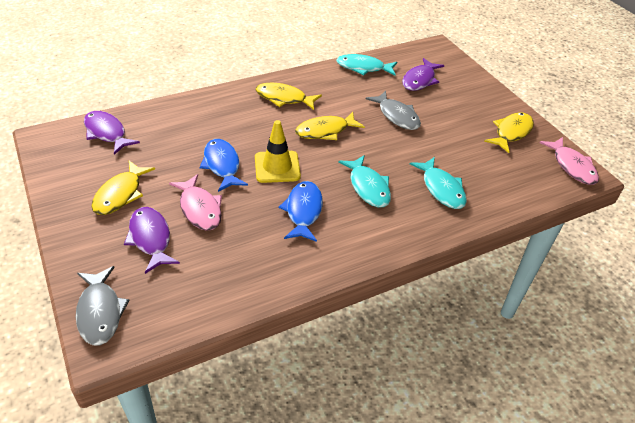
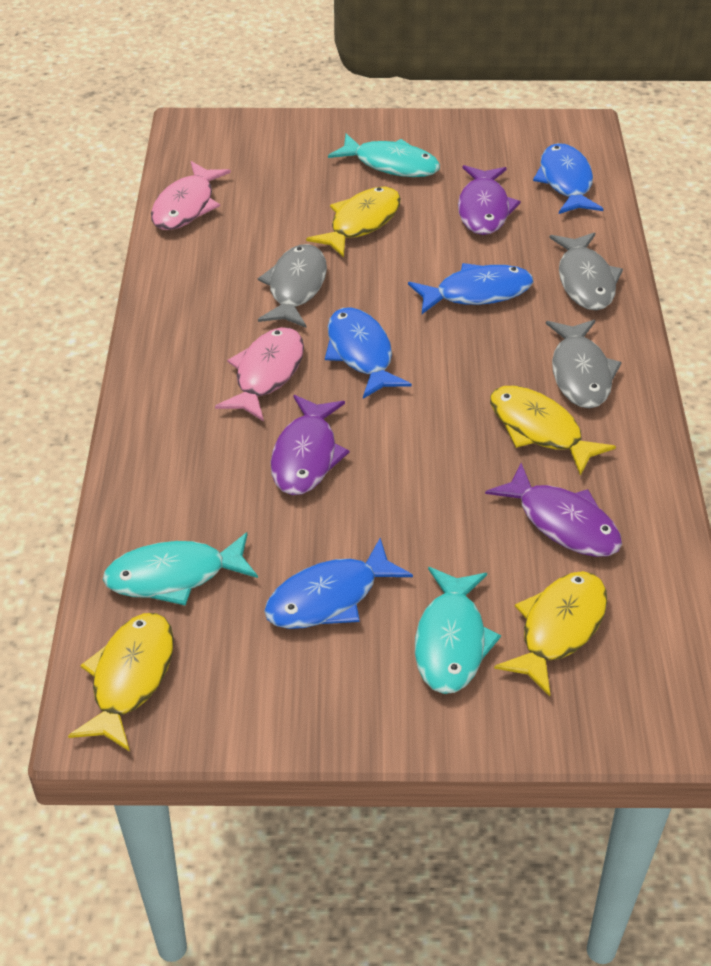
blue fish: 2 -> 4
grey fish: 2 -> 3
yellow traffic cone: 1 -> 0

